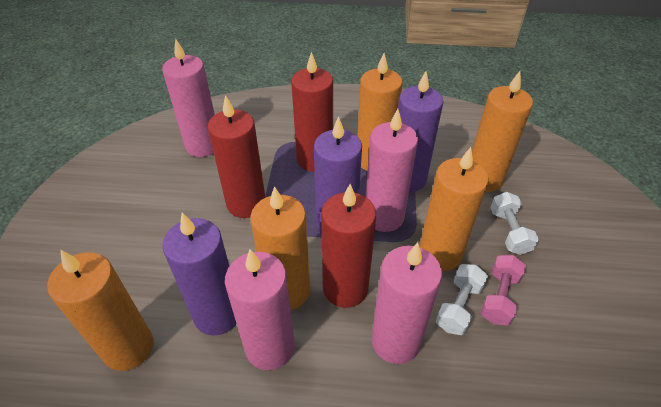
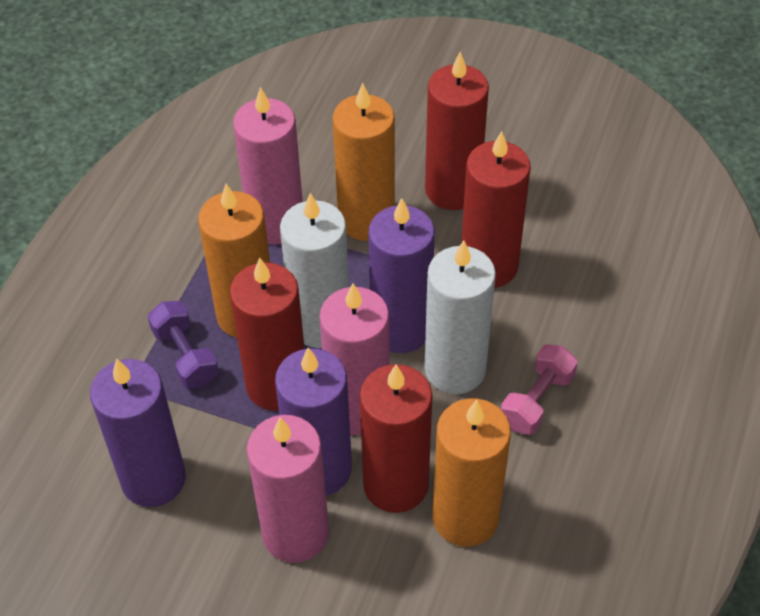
orange candle: 5 -> 3
pink candle: 4 -> 3
purple dumbbell: 0 -> 1
red candle: 3 -> 4
white candle: 0 -> 2
white dumbbell: 2 -> 0

